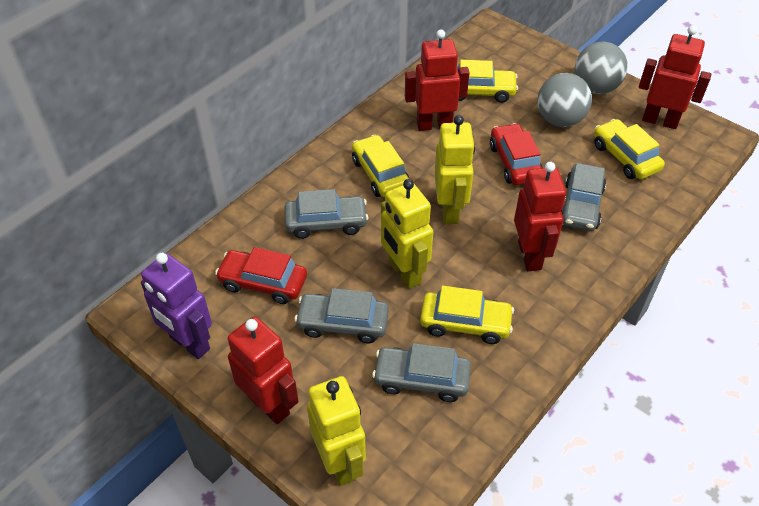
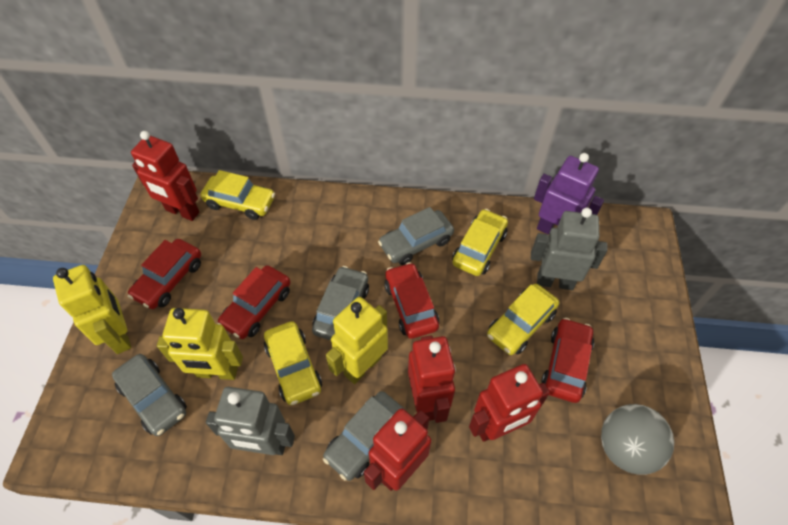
grey ball: 2 -> 1
grey robot: 0 -> 2
red car: 2 -> 4

